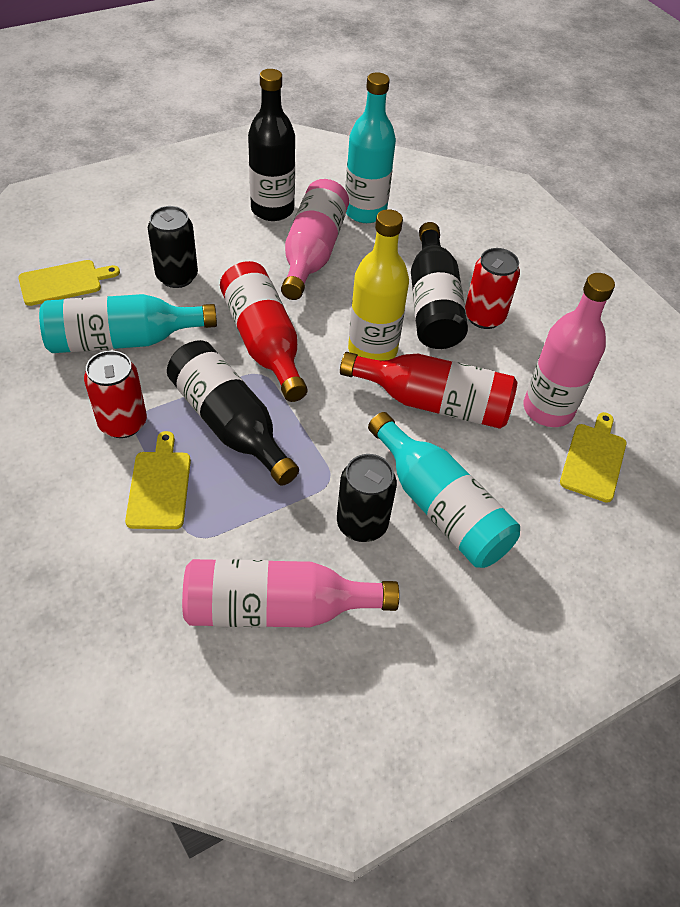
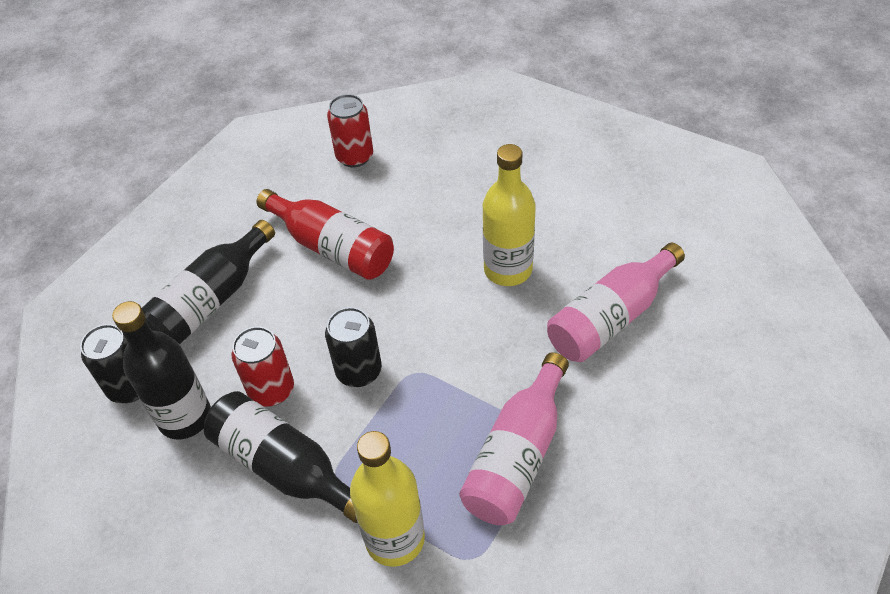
pink bottle: 3 -> 2
red bottle: 2 -> 1
turquoise bottle: 3 -> 0
yellow bottle: 1 -> 2
yellow cutting board: 3 -> 0

